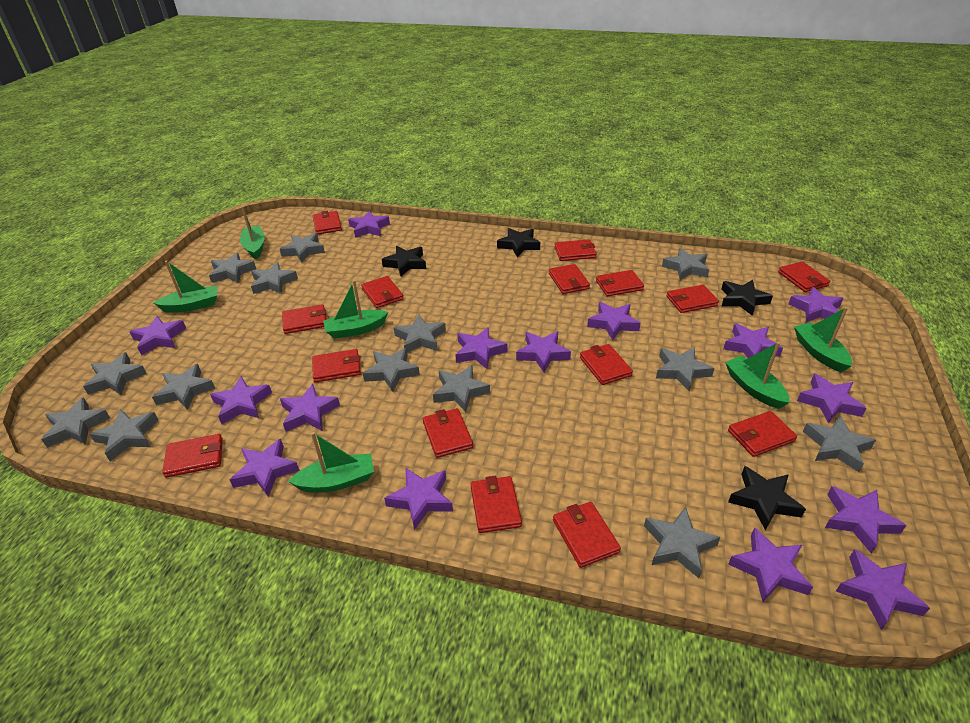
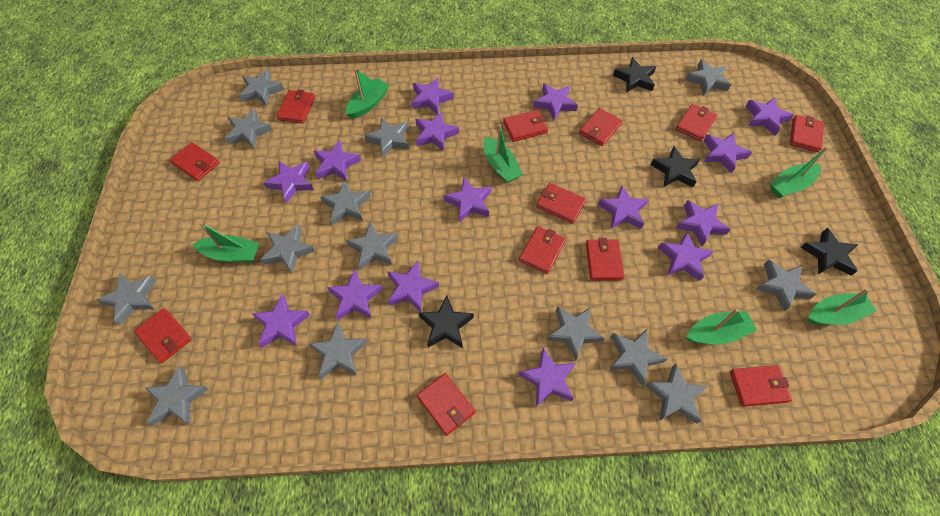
red wallet: 15 -> 12

